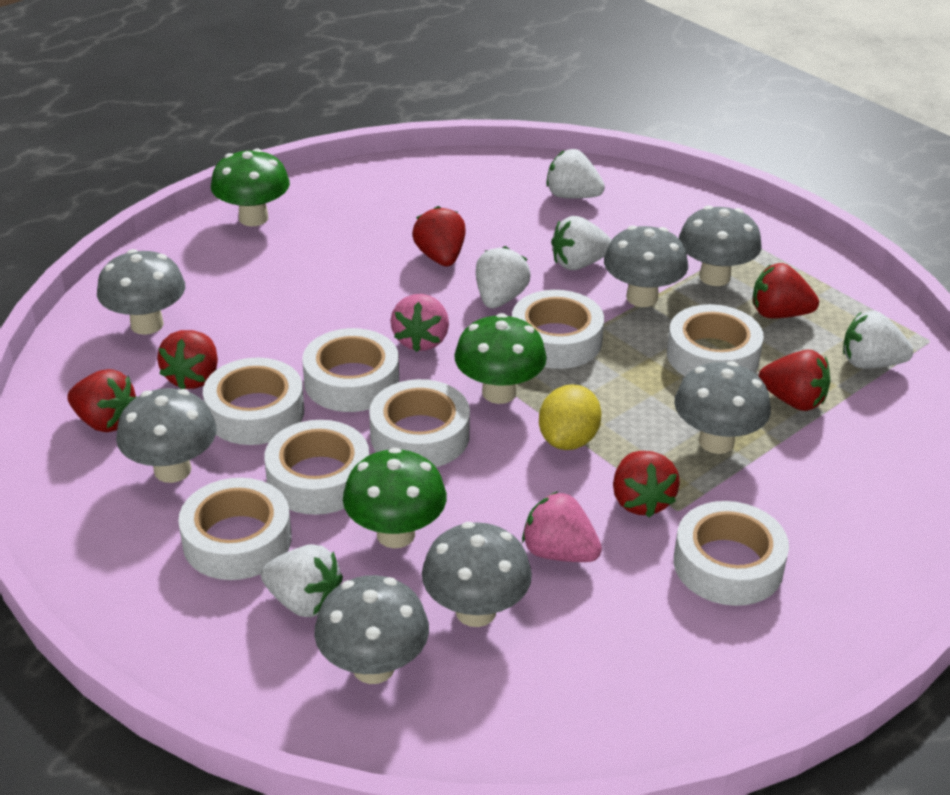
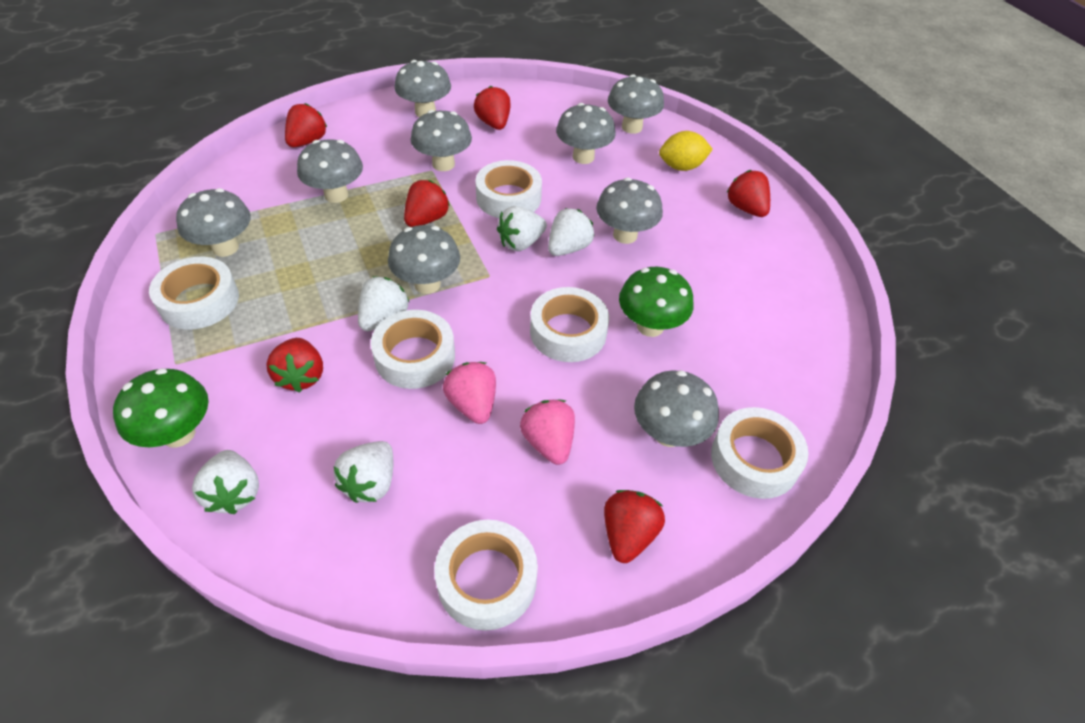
green mushroom: 3 -> 2
grey mushroom: 7 -> 9
white tape: 8 -> 6

